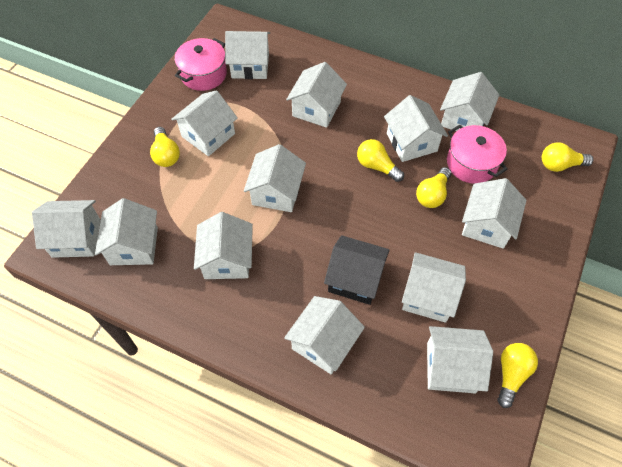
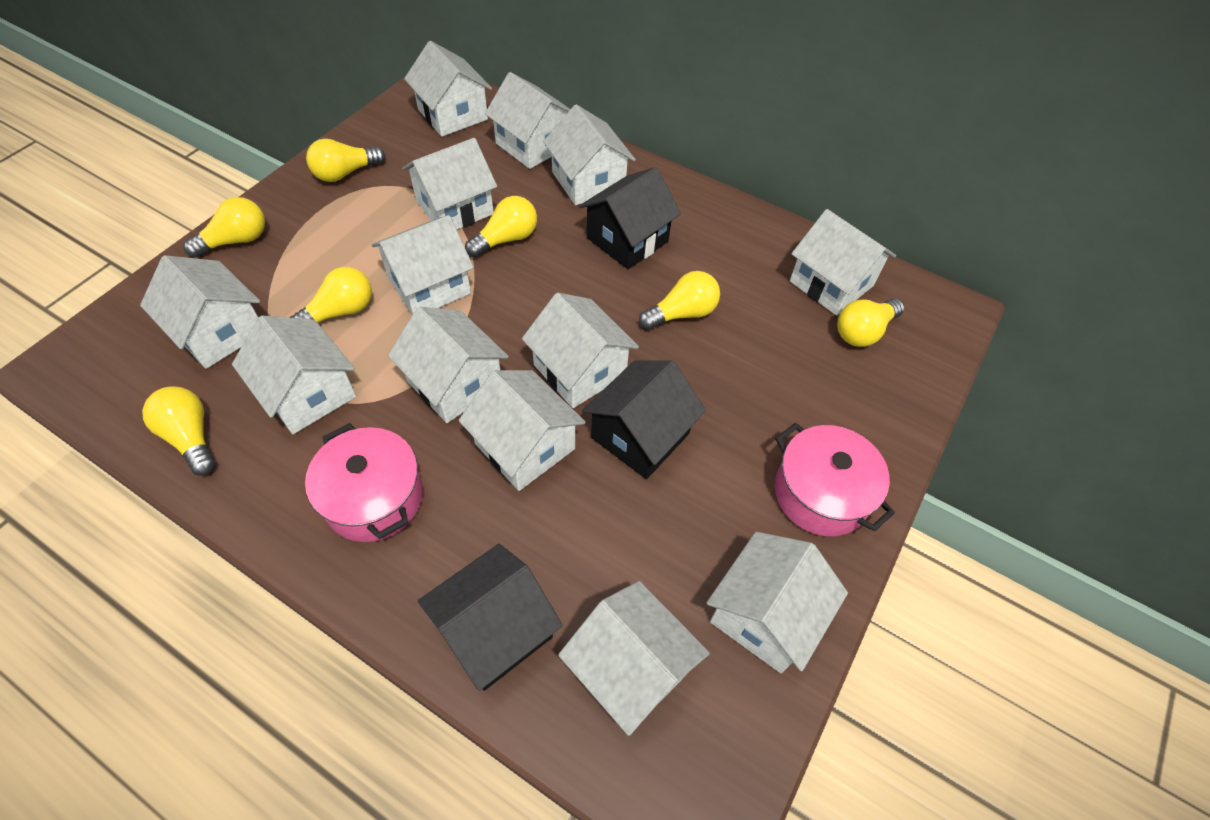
black house: 1 -> 3
yellow light bulb: 5 -> 7

